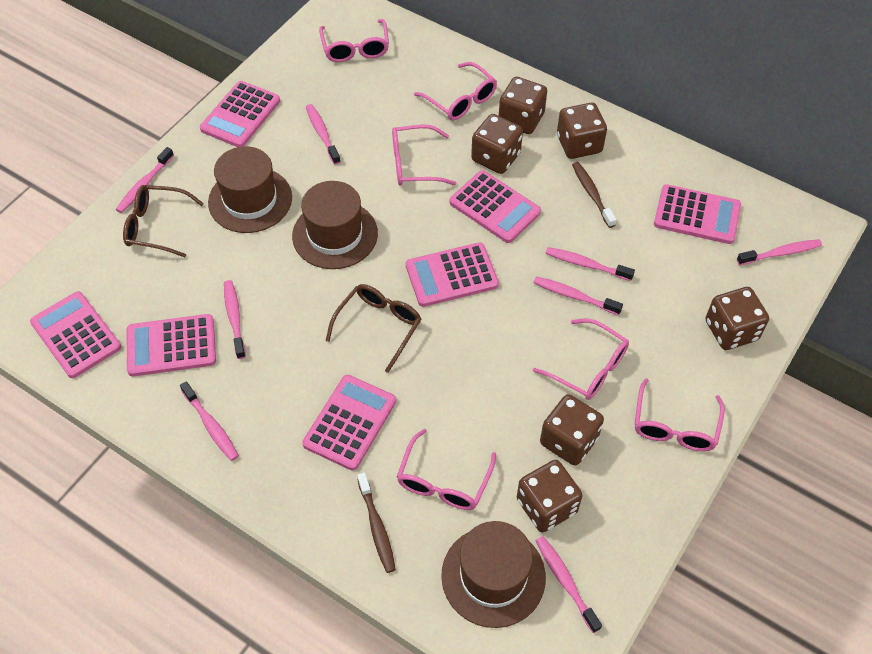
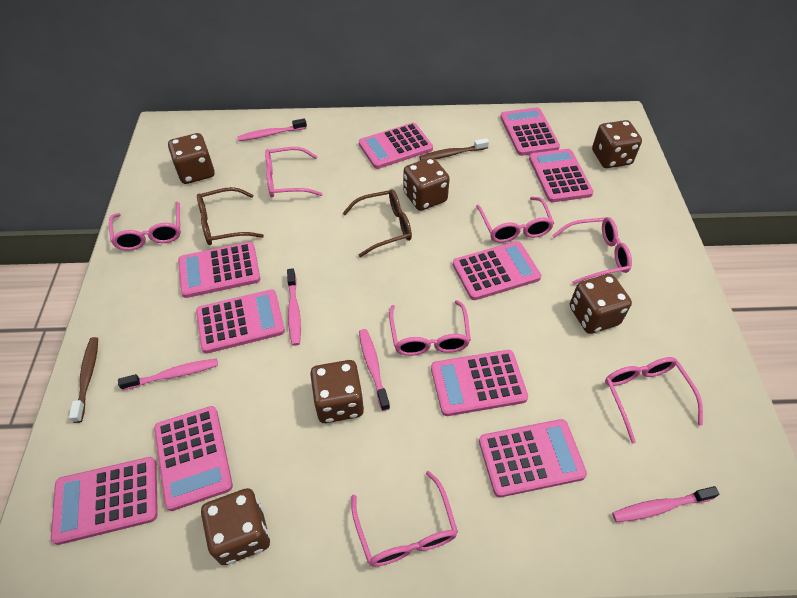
brown hat: 3 -> 0
pink calculator: 7 -> 10
pink glasses: 6 -> 7
pink toothbrush: 8 -> 5

